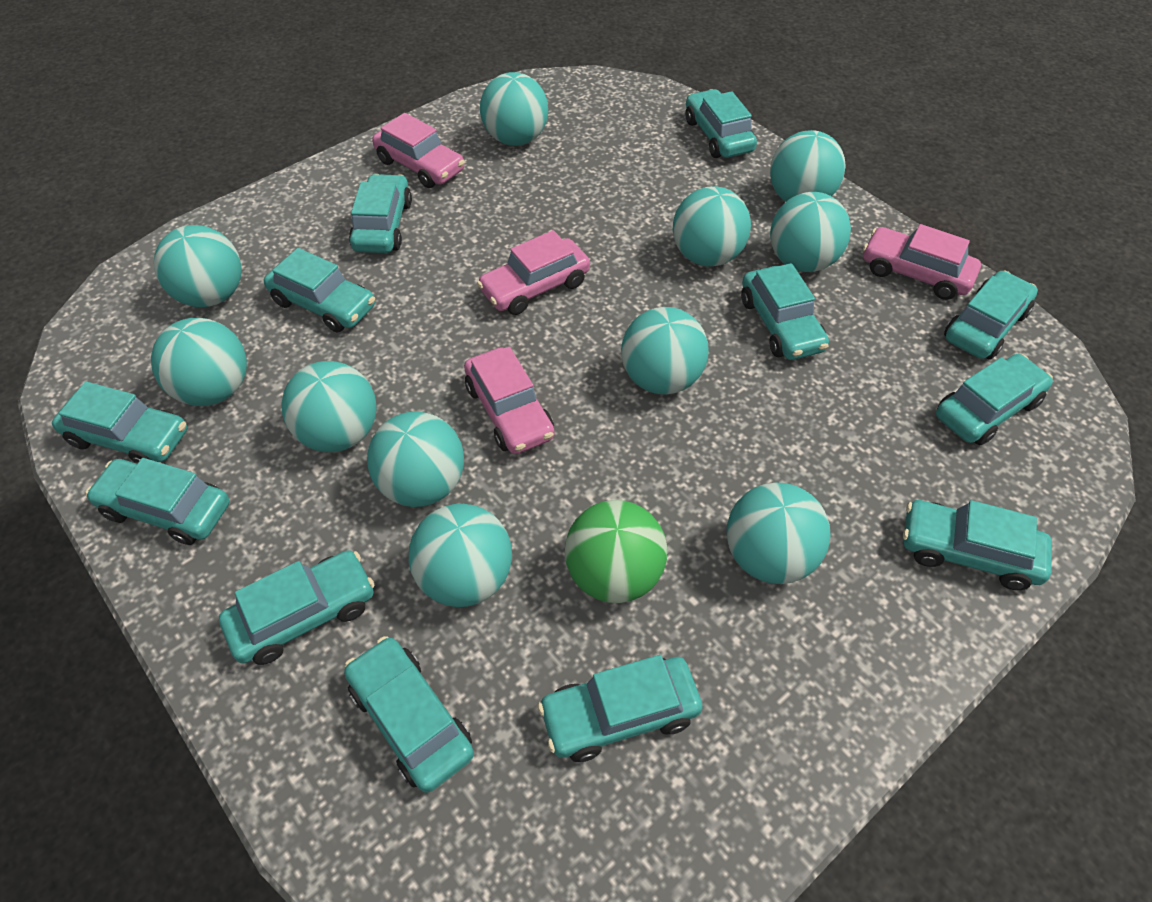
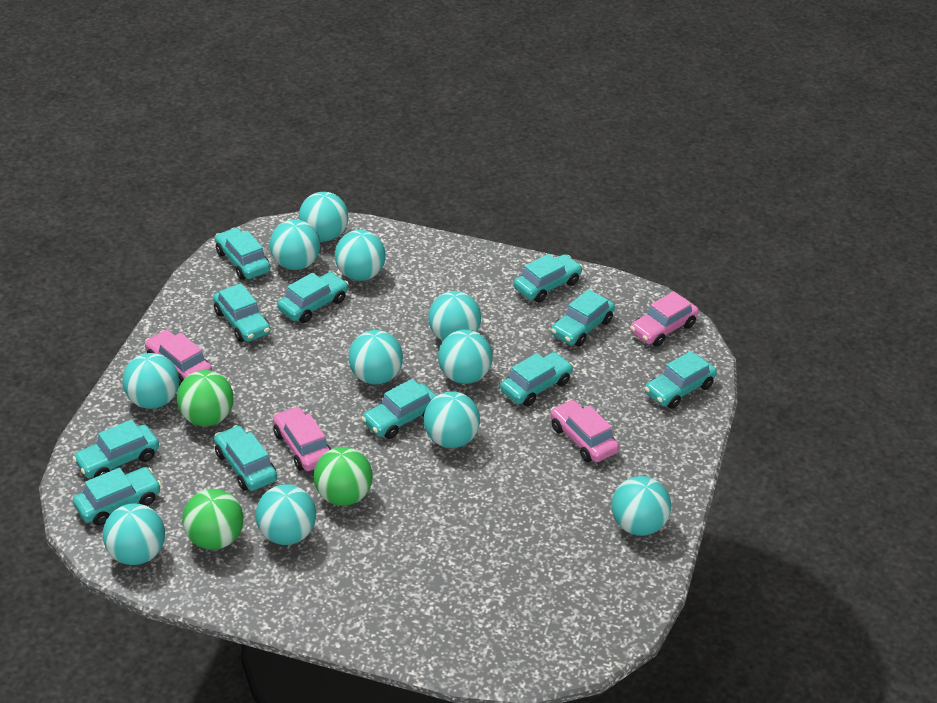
green ball: 1 -> 3
turquoise car: 12 -> 11

